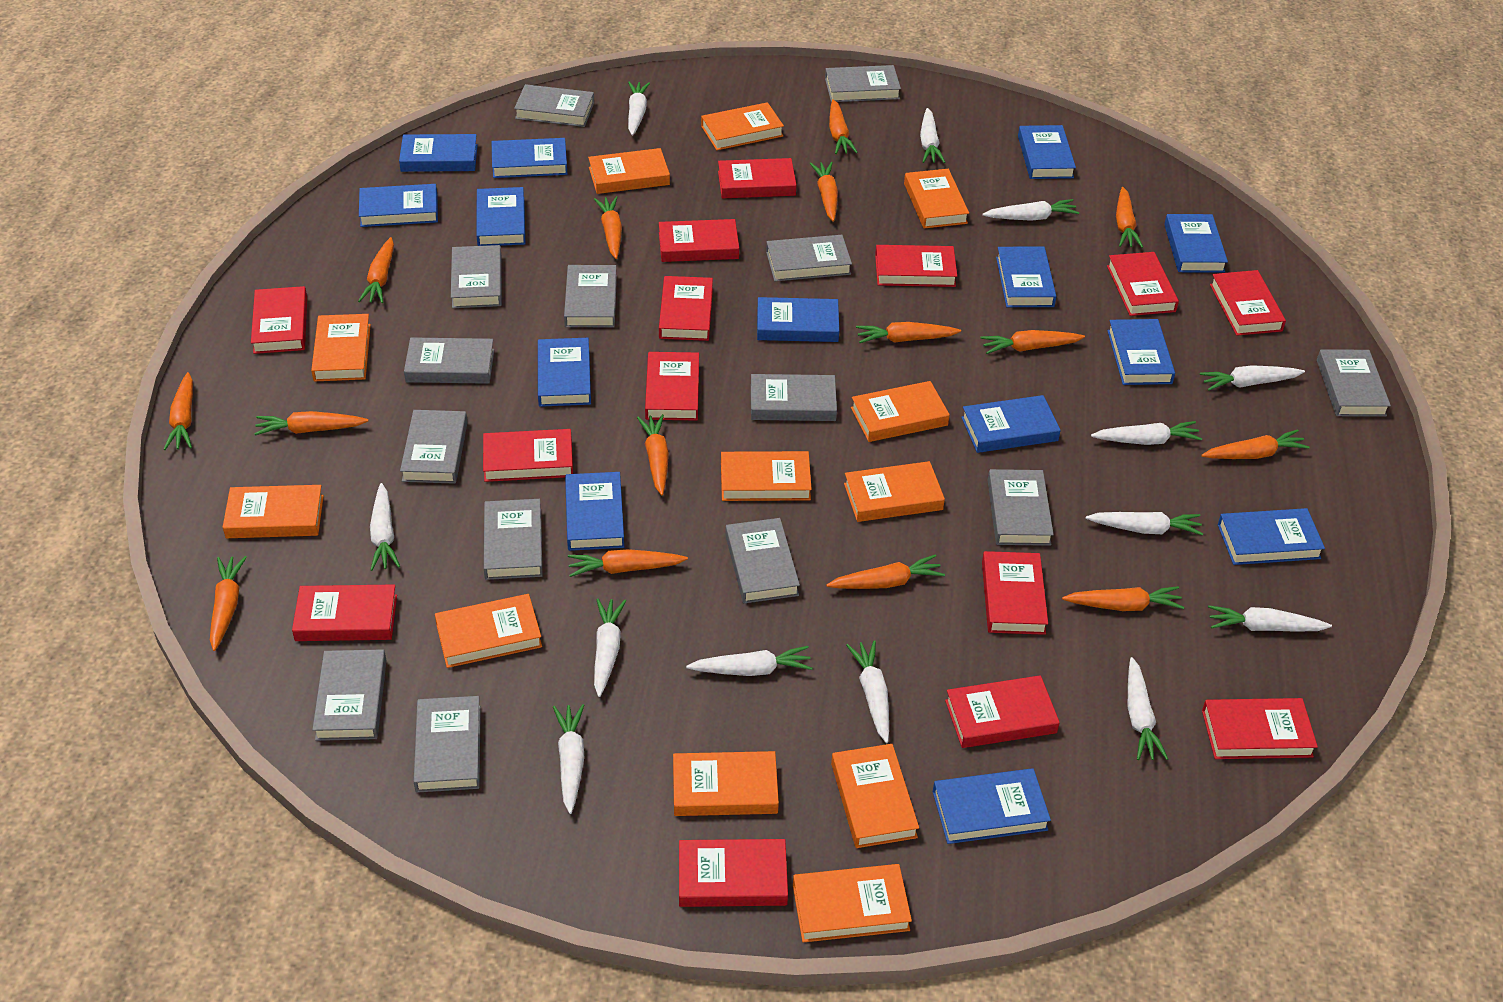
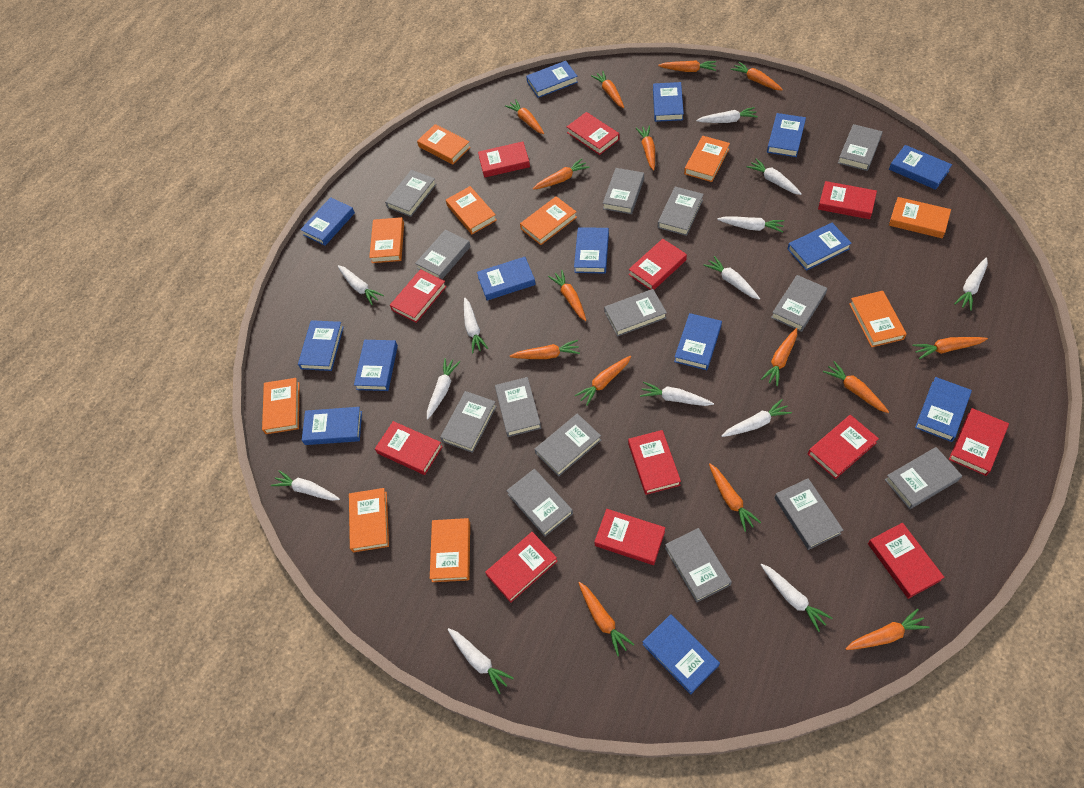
orange book: 12 -> 10
red book: 14 -> 12

